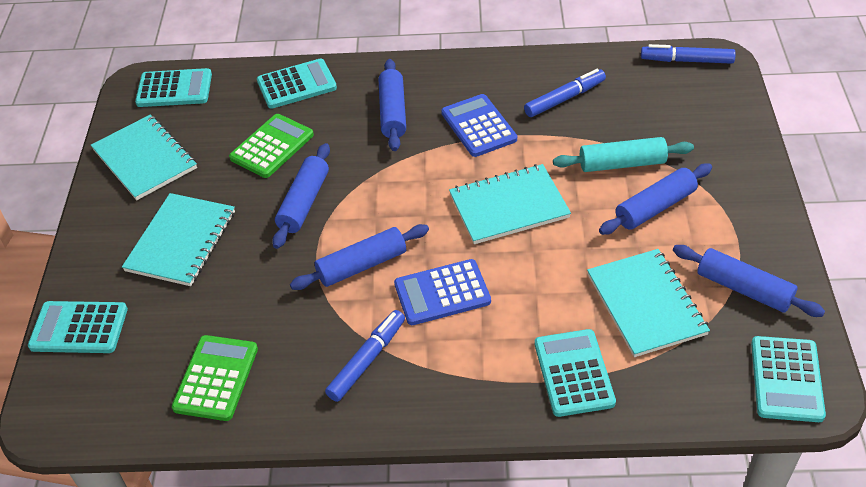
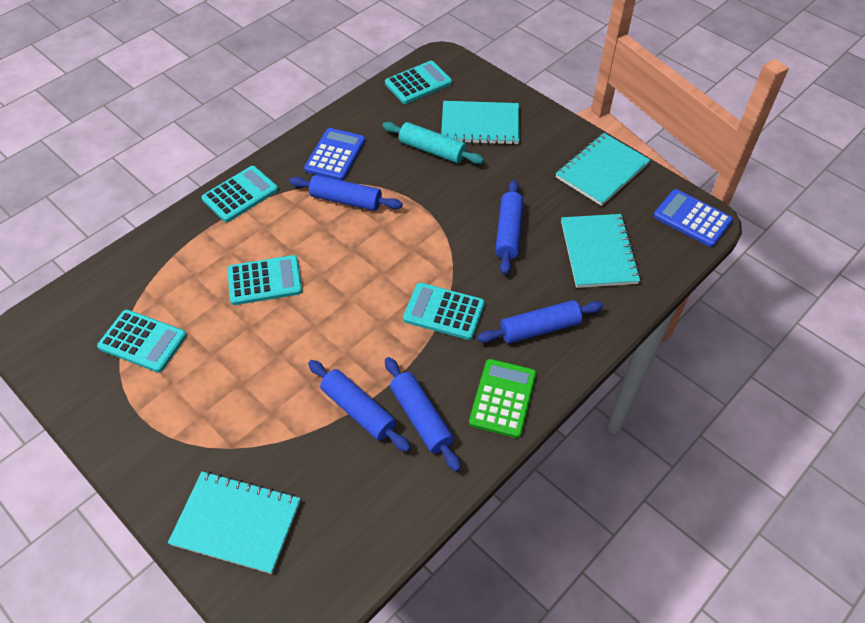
blue marker: 3 -> 0
green calculator: 2 -> 1

